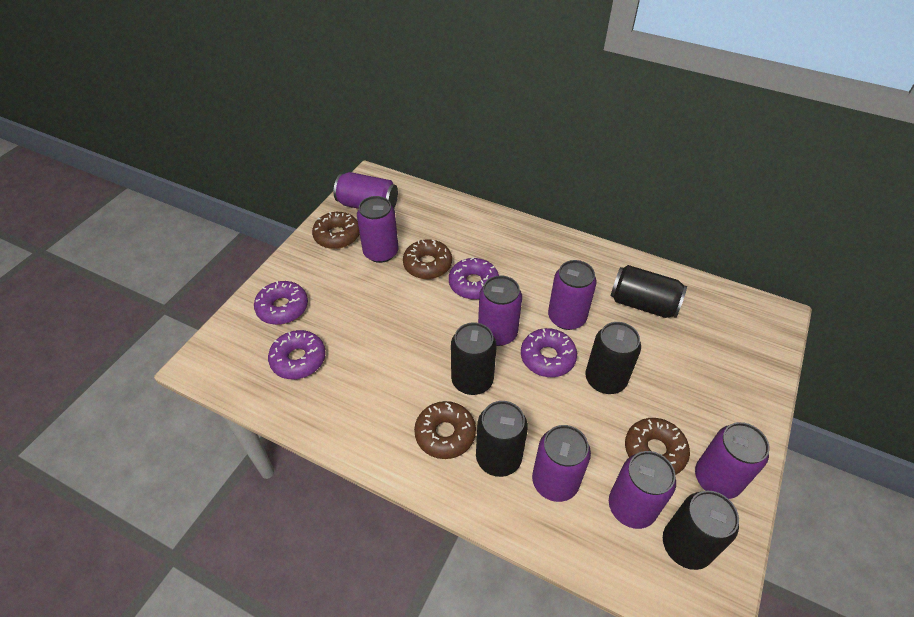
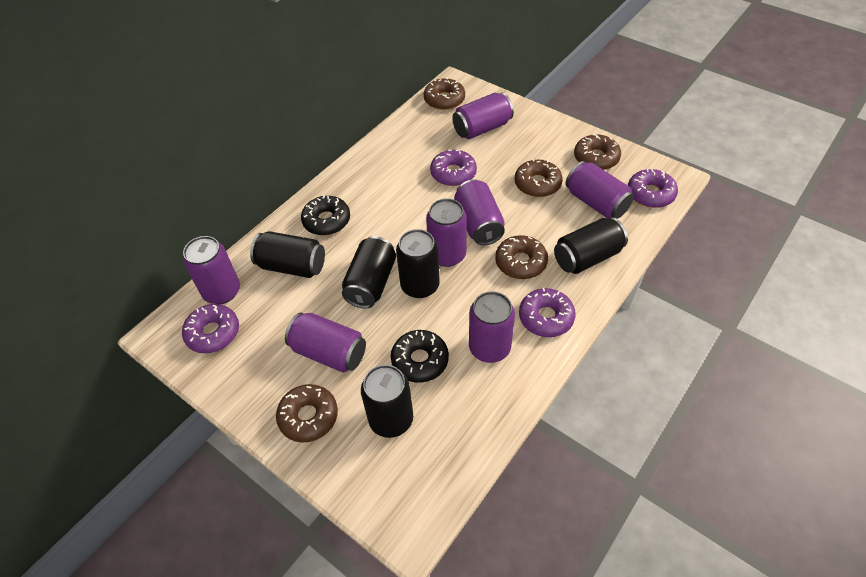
black donut: 0 -> 2
brown donut: 4 -> 5

